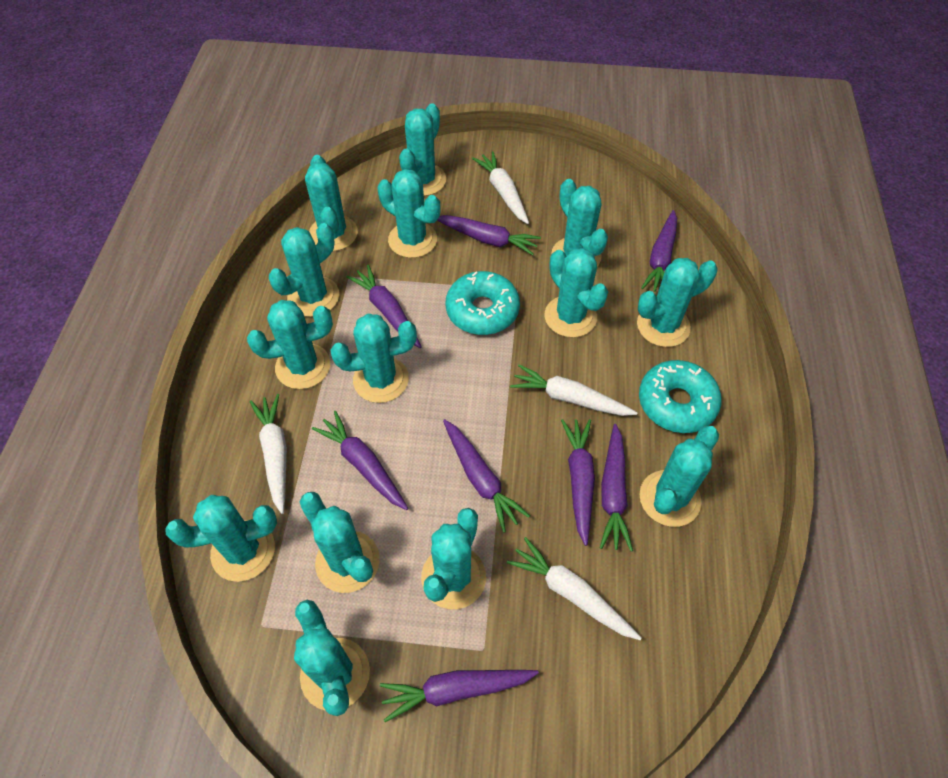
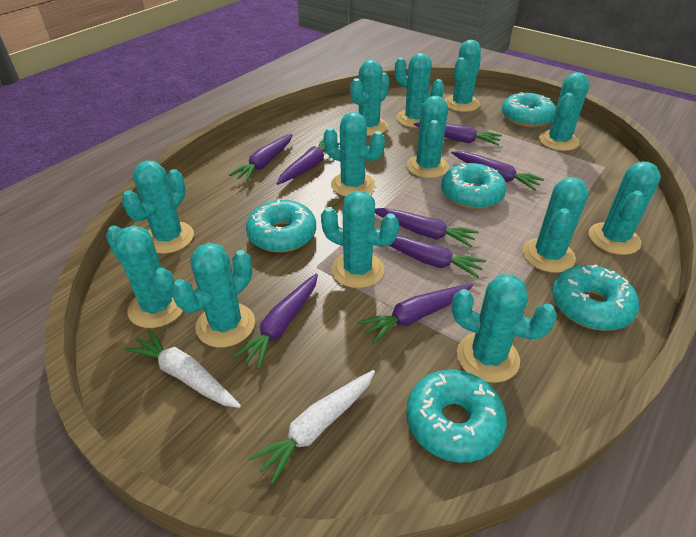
turquoise cactus: 14 -> 13
turquoise donut: 2 -> 5
white carrot: 4 -> 2

